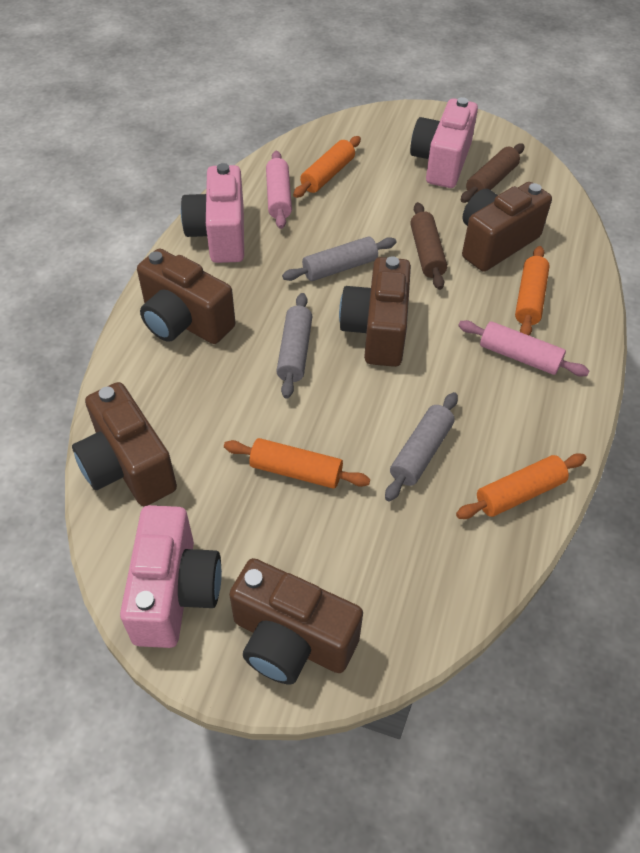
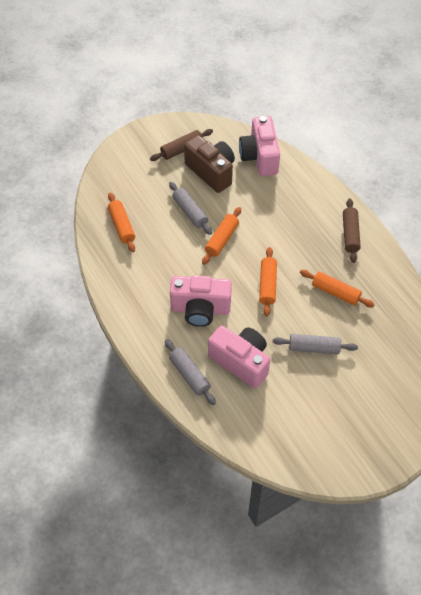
brown camera: 5 -> 1
pink rolling pin: 2 -> 0

